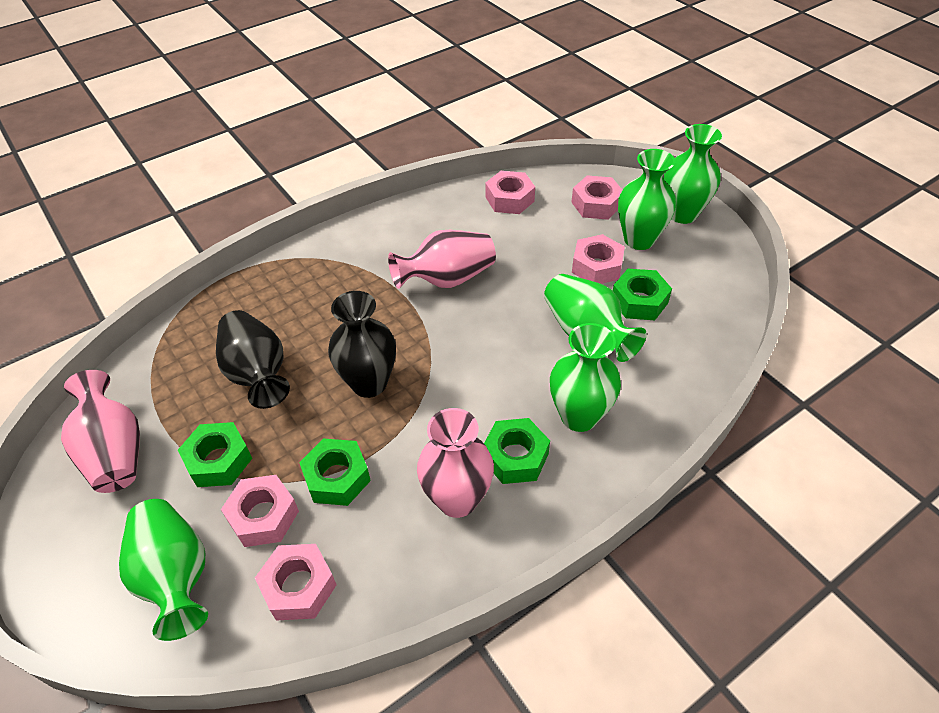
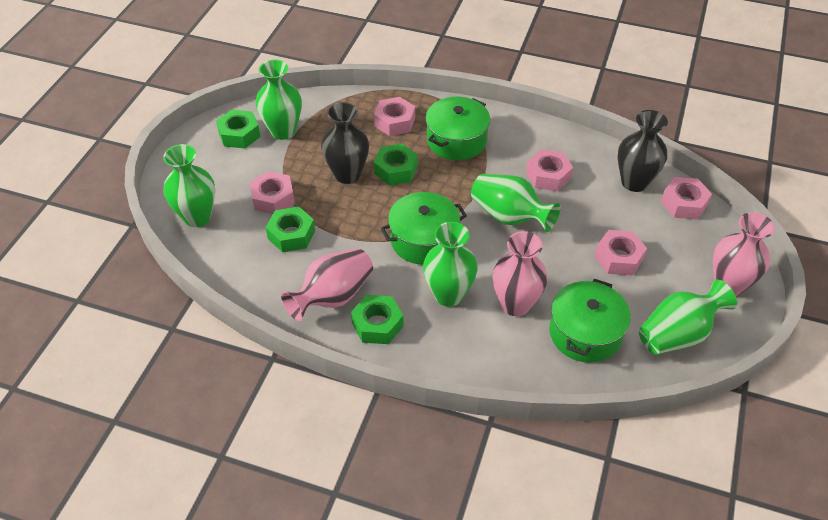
green pot: 0 -> 3

